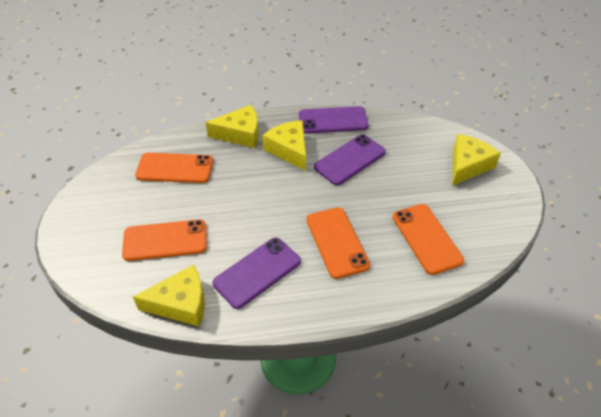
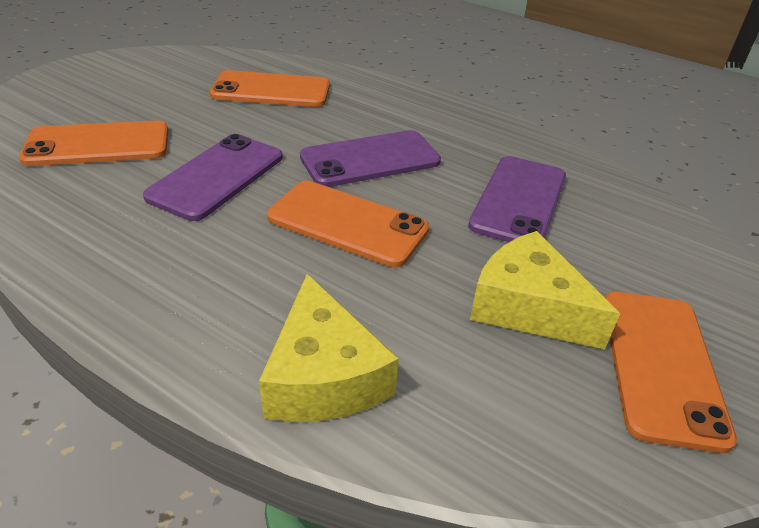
yellow cheese: 4 -> 2

